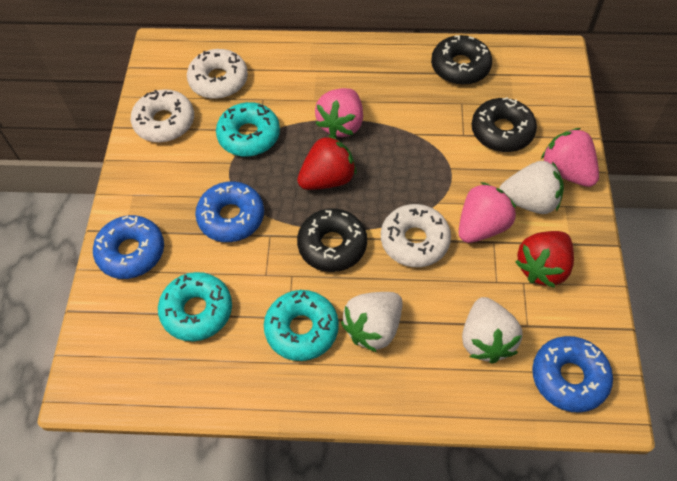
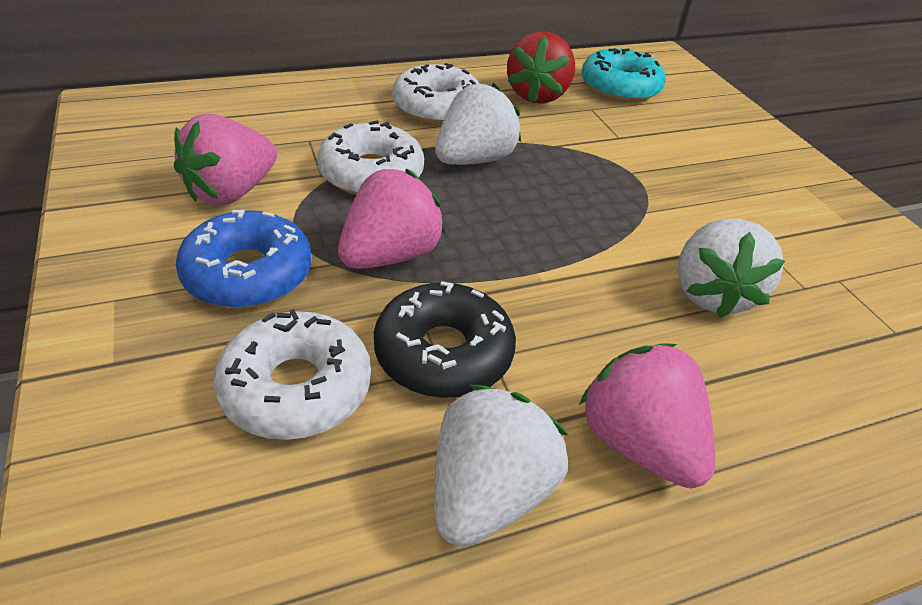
black donut: 3 -> 1
blue donut: 3 -> 1
red strawberry: 2 -> 1
turquoise donut: 3 -> 1

